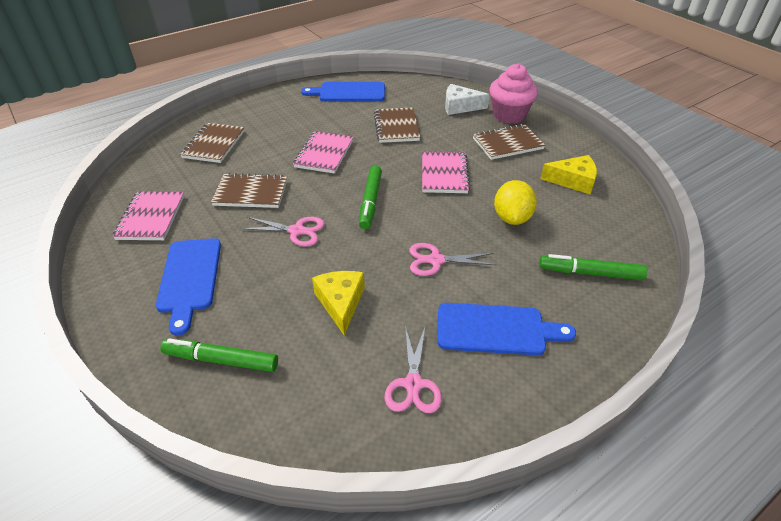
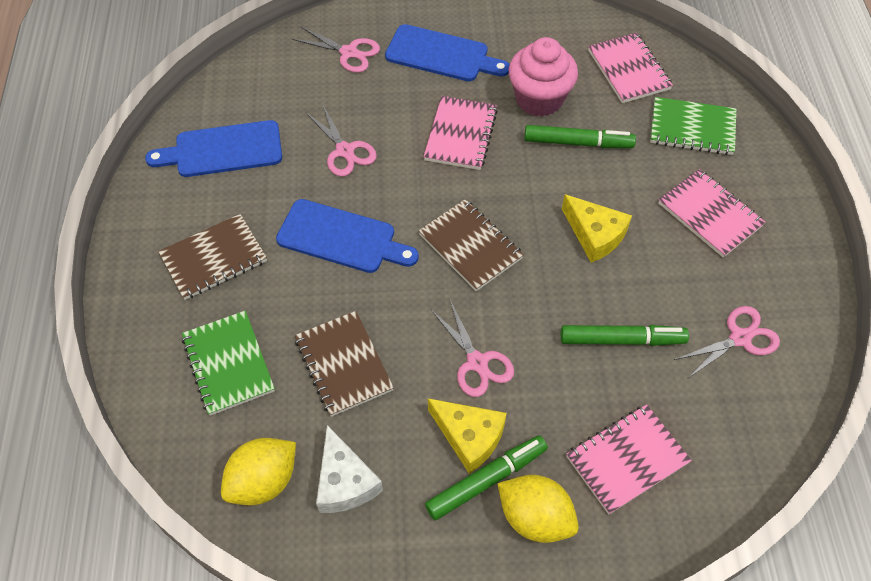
brown notebook: 4 -> 3
green notebook: 0 -> 2
pink notebook: 3 -> 4
pink scissors: 3 -> 4
yellow lemon: 1 -> 2

